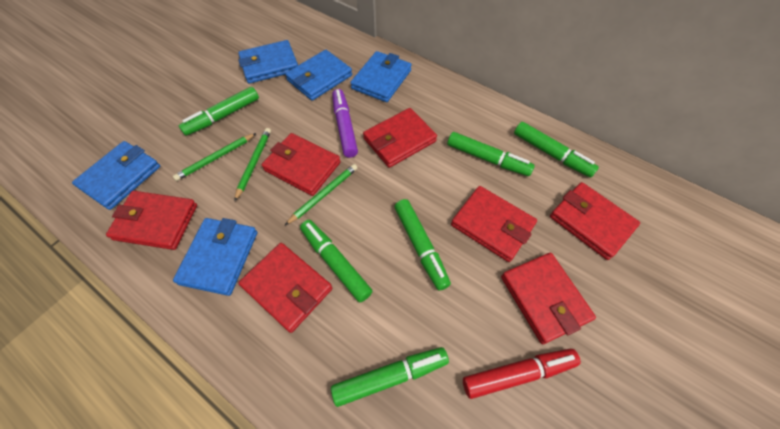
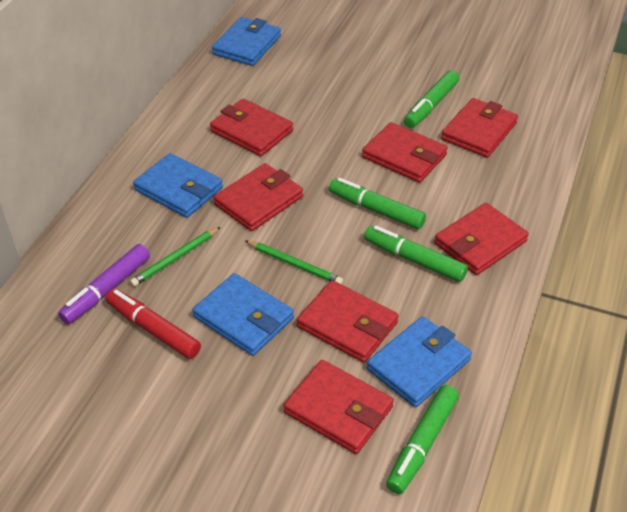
blue wallet: 5 -> 4
green marker: 6 -> 4
green pencil: 3 -> 2

